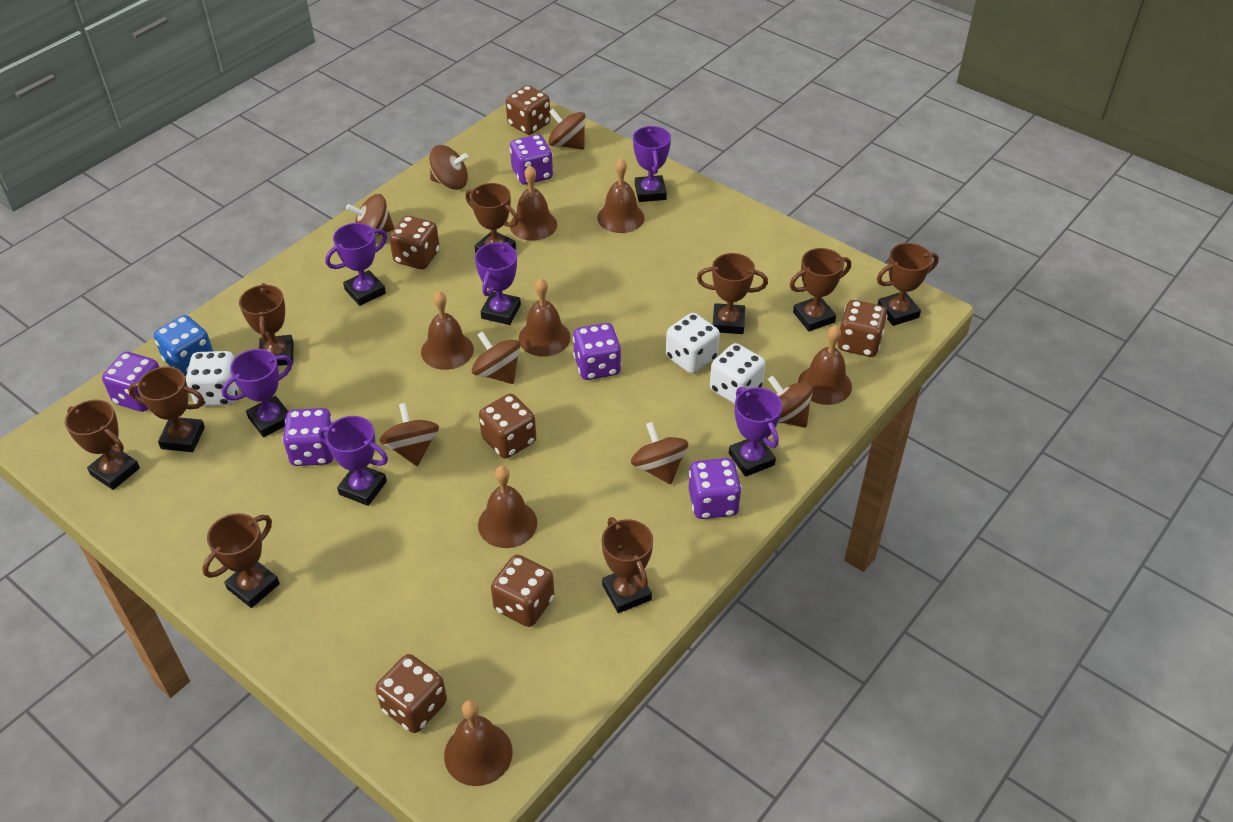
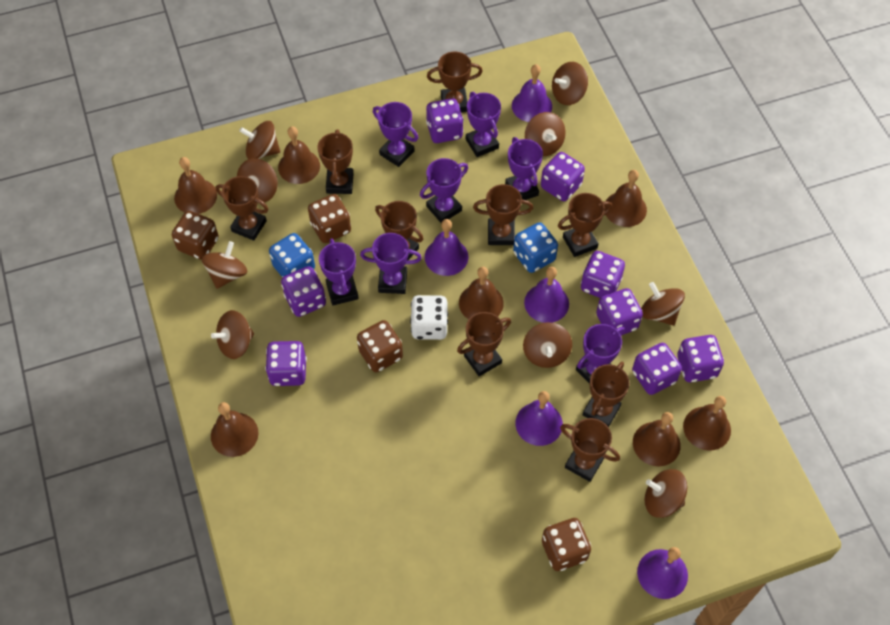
blue dice: 1 -> 2
brown dice: 6 -> 4
brown spinning top: 7 -> 9
purple bell: 0 -> 5
purple dice: 5 -> 8
purple trophy: 6 -> 7
white dice: 3 -> 1

